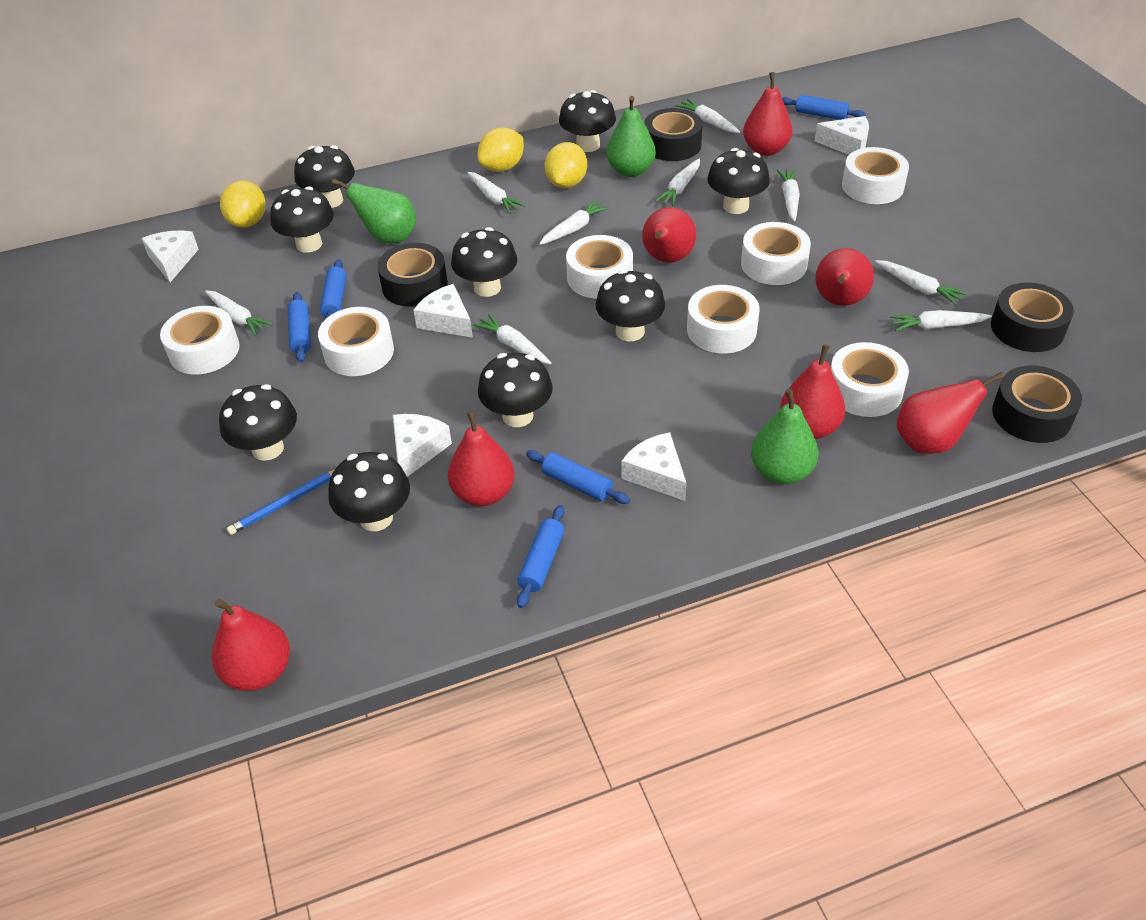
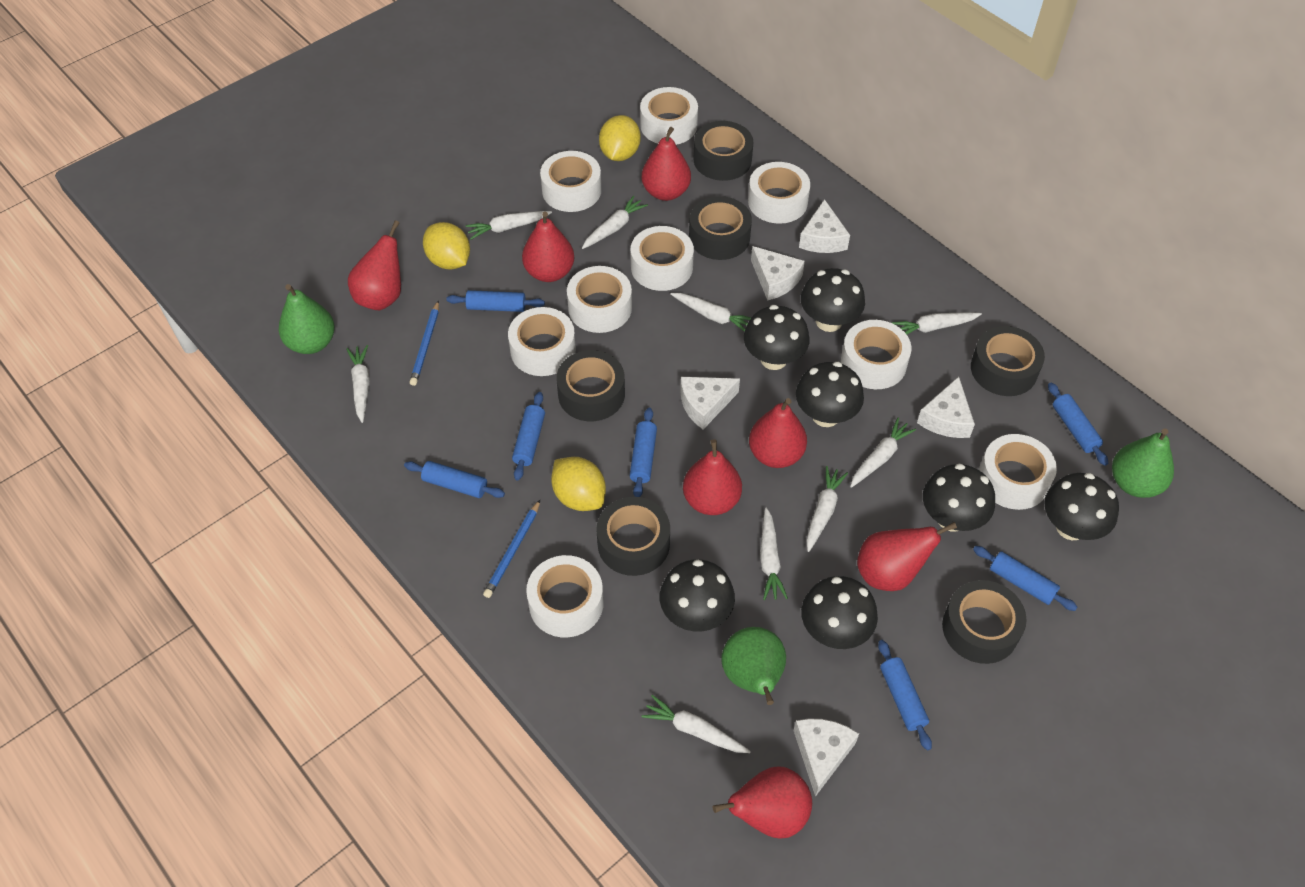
black mushroom: 9 -> 7
black tape: 4 -> 6
blue pencil: 1 -> 2
blue rolling pin: 5 -> 7
white tape: 7 -> 9

